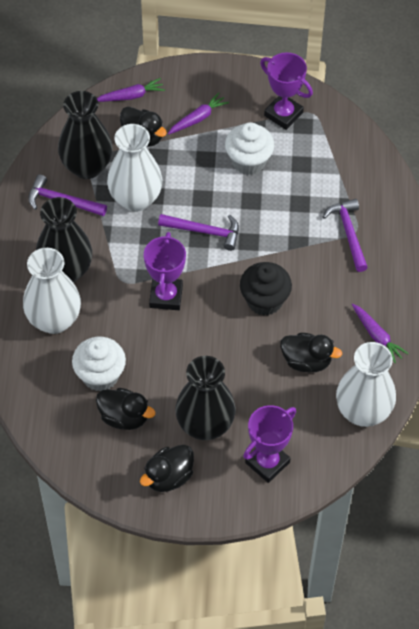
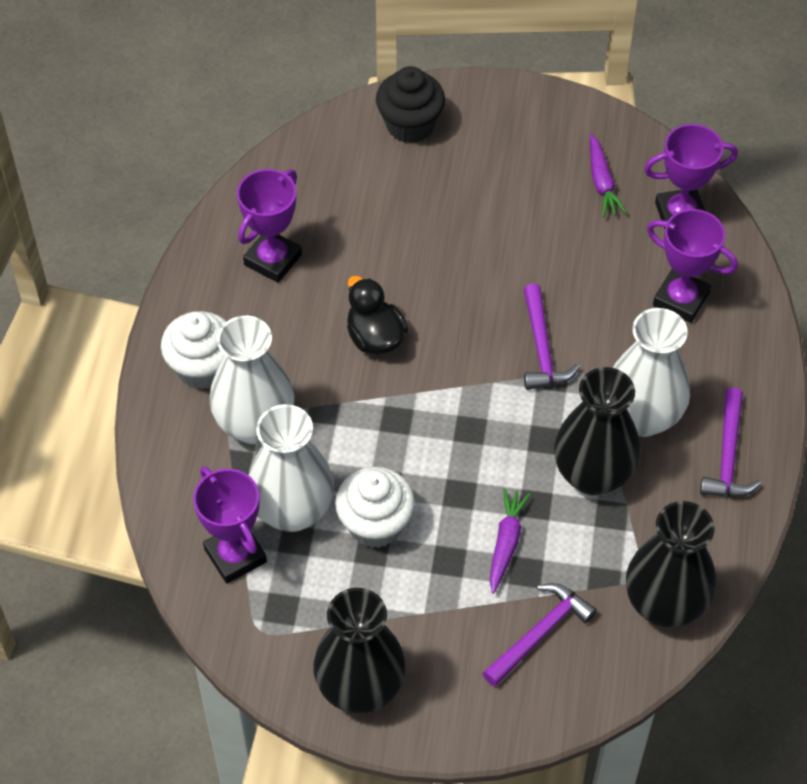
black duck: 4 -> 1
purple carrot: 3 -> 2
purple trophy: 3 -> 4

